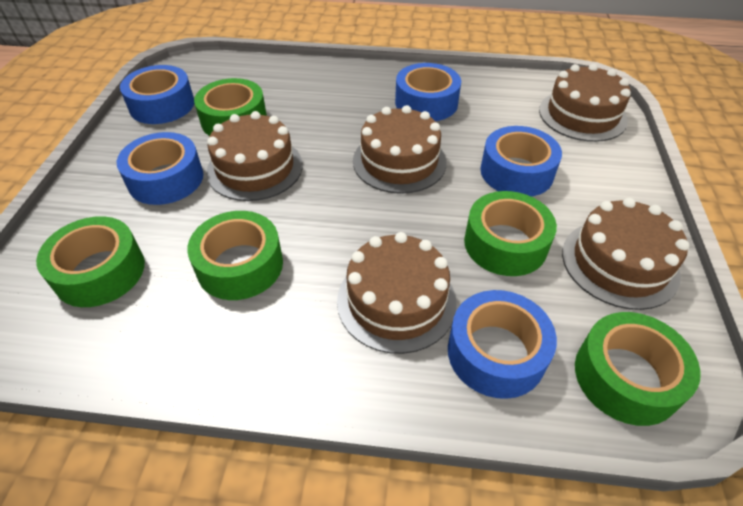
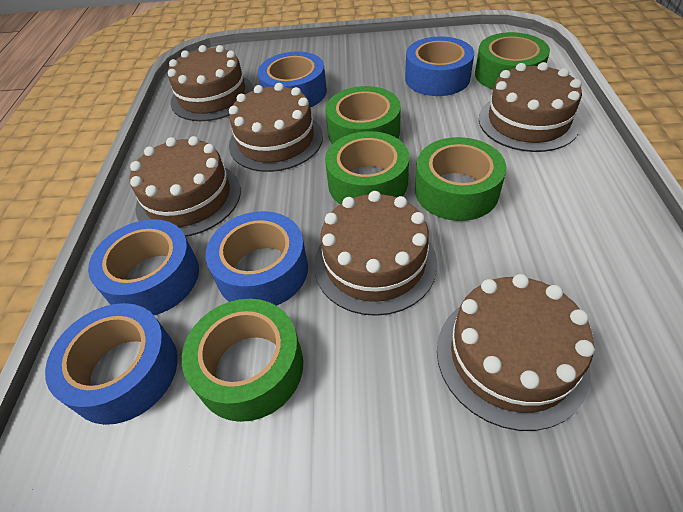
brown cake: 5 -> 6

